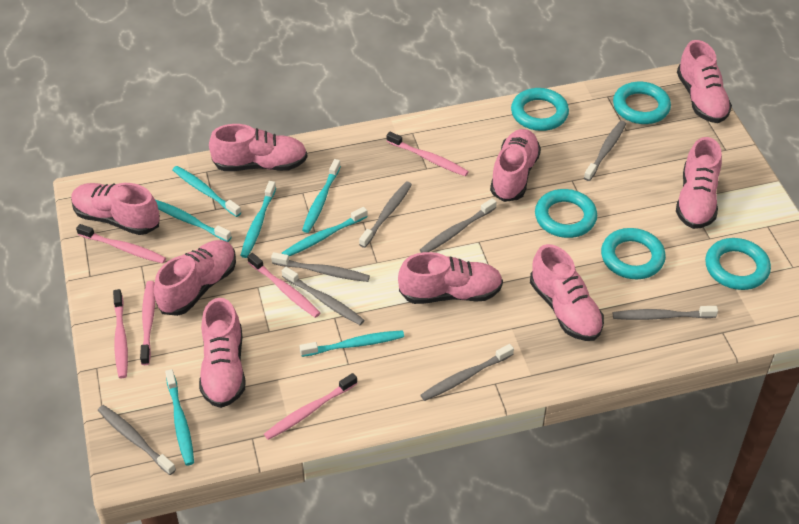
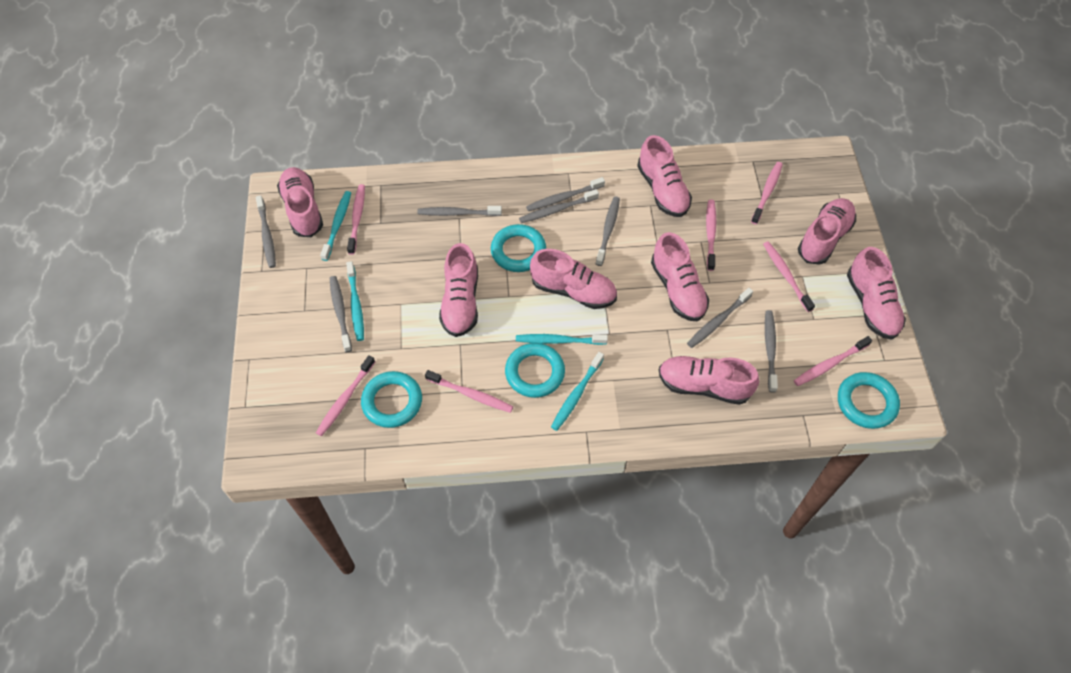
pink shoe: 9 -> 8
pink toothbrush: 6 -> 7
turquoise ring: 5 -> 4
turquoise toothbrush: 7 -> 4

